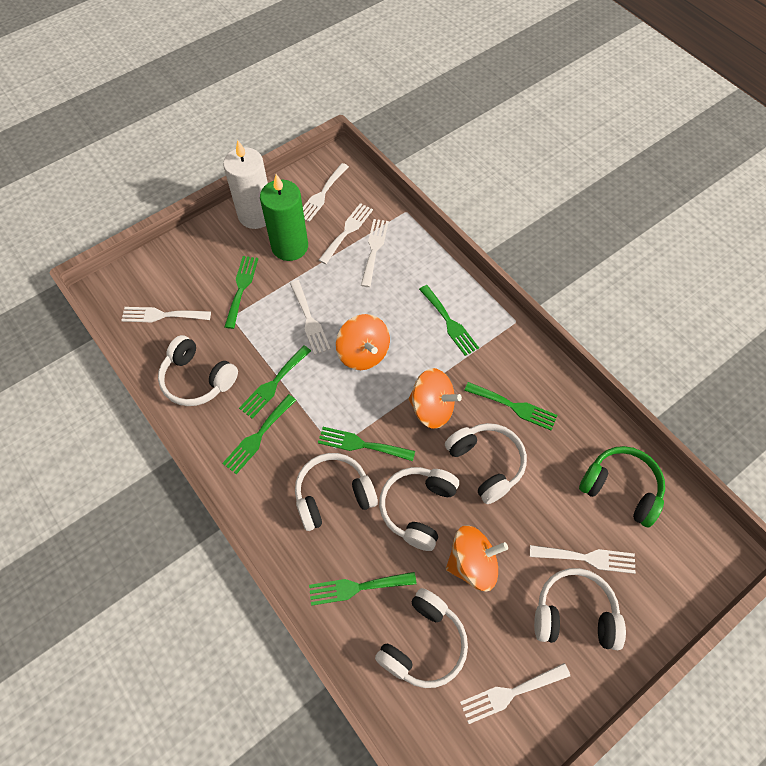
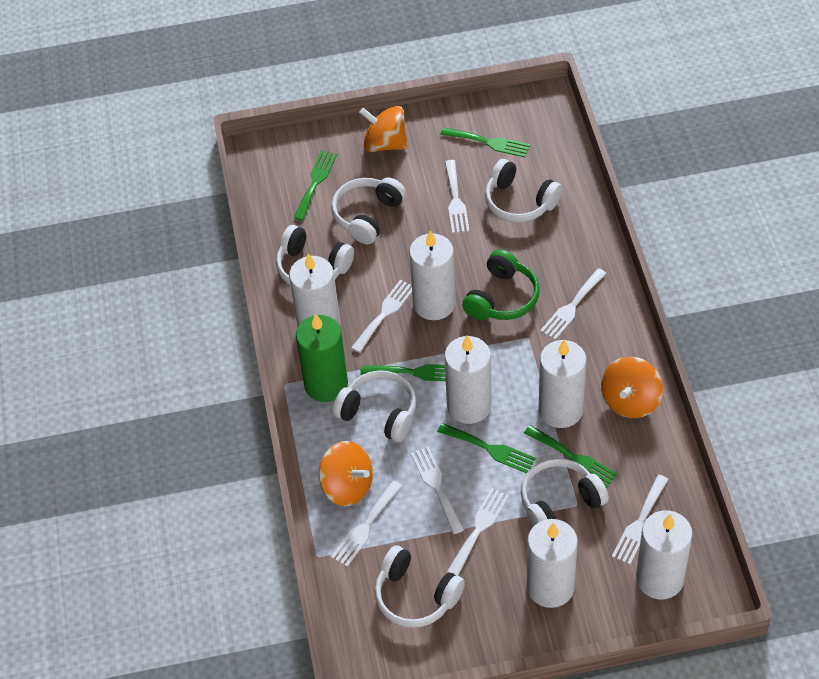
green fork: 7 -> 5
white candle: 1 -> 6

